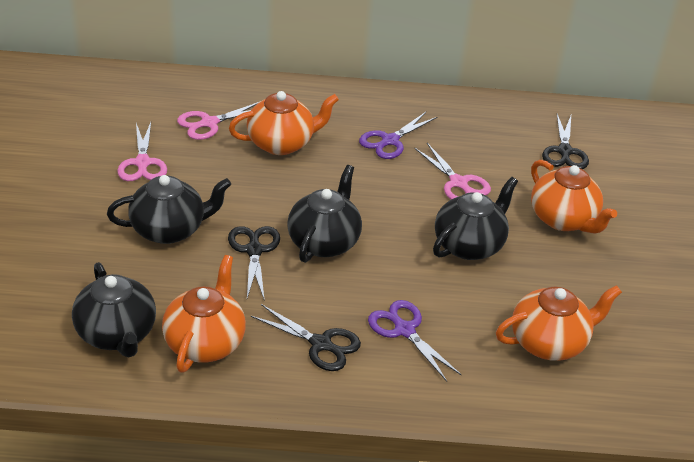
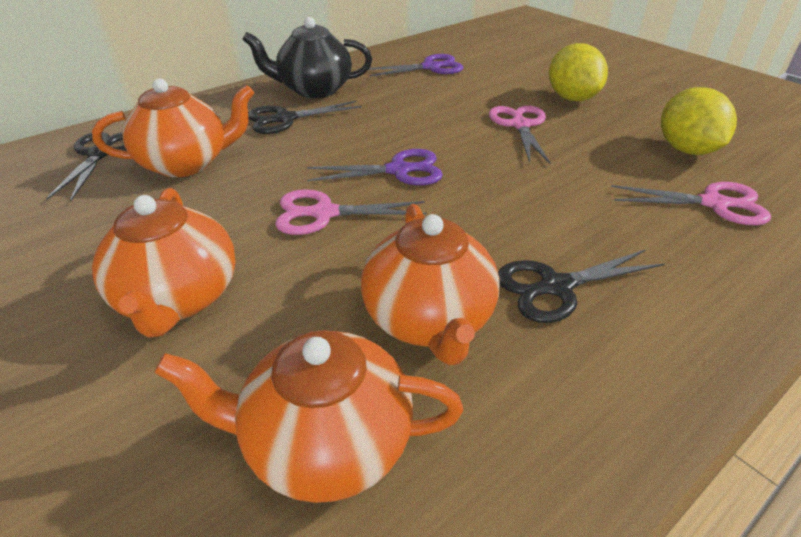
black teapot: 4 -> 1
yellow lemon: 0 -> 2

